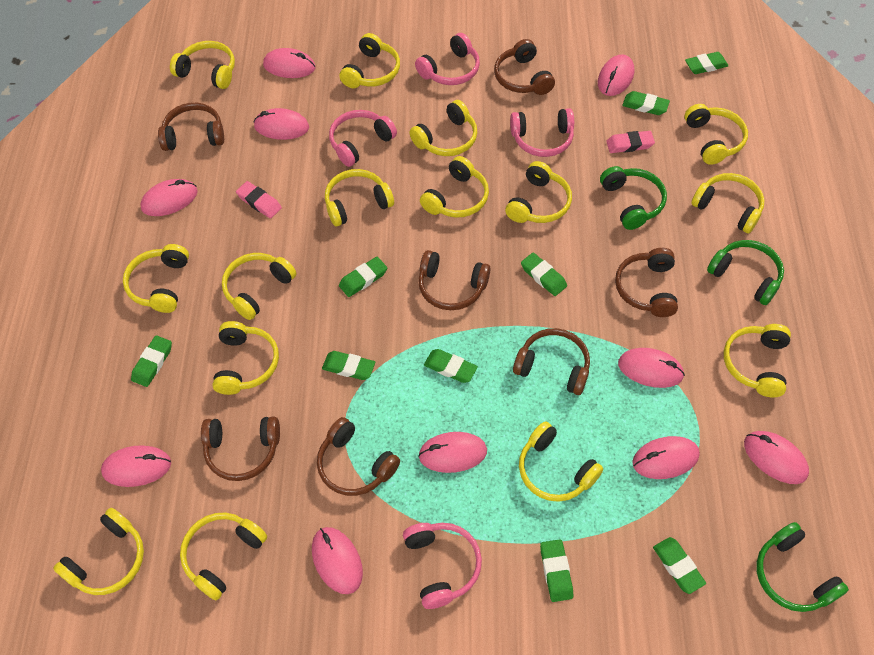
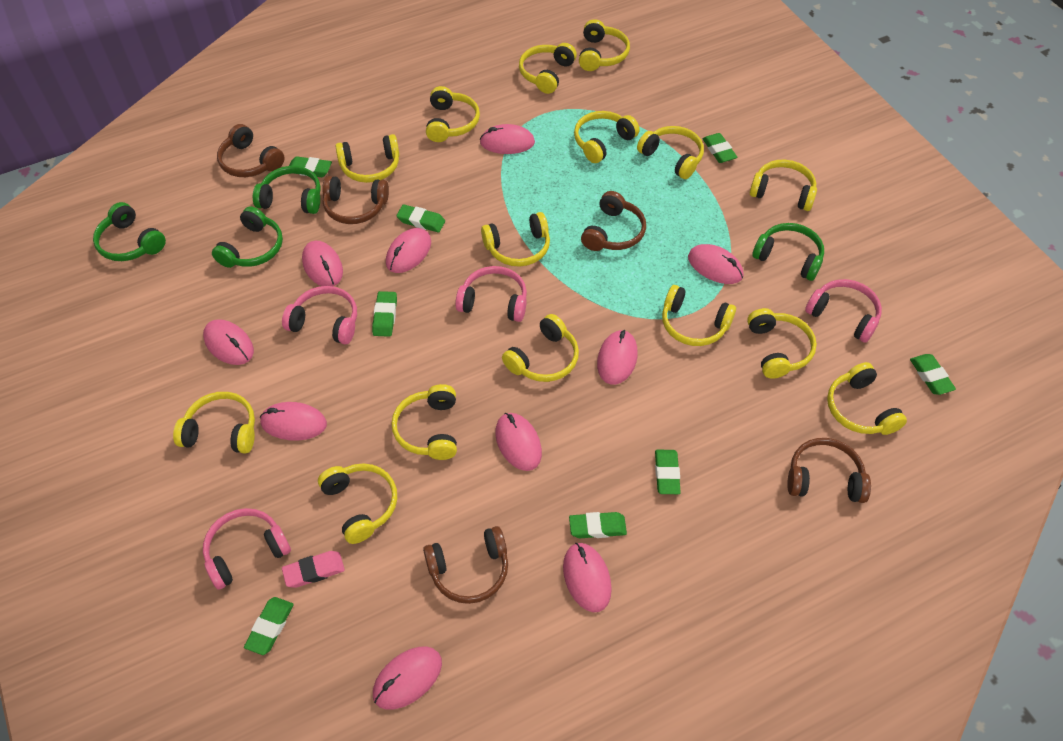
brown headphones: 7 -> 5
green eraser: 9 -> 8
green headphones: 3 -> 4
pink eraser: 2 -> 1

